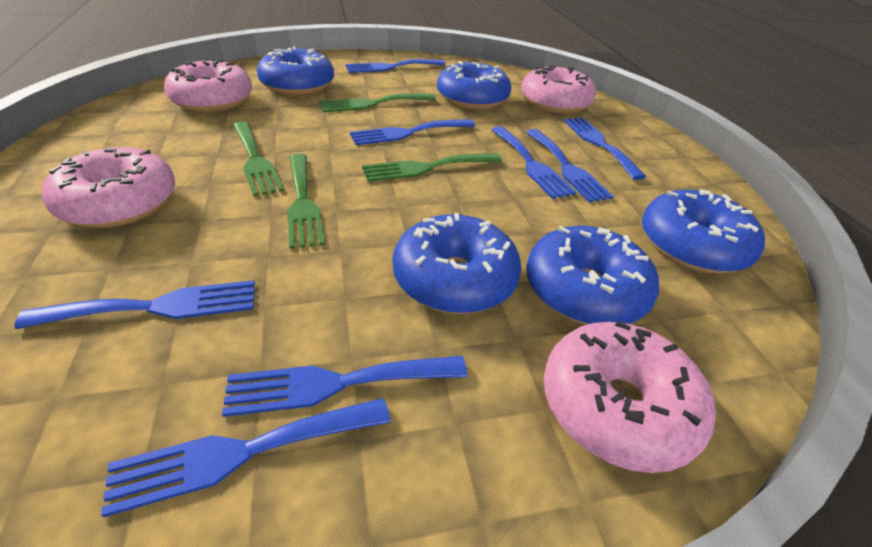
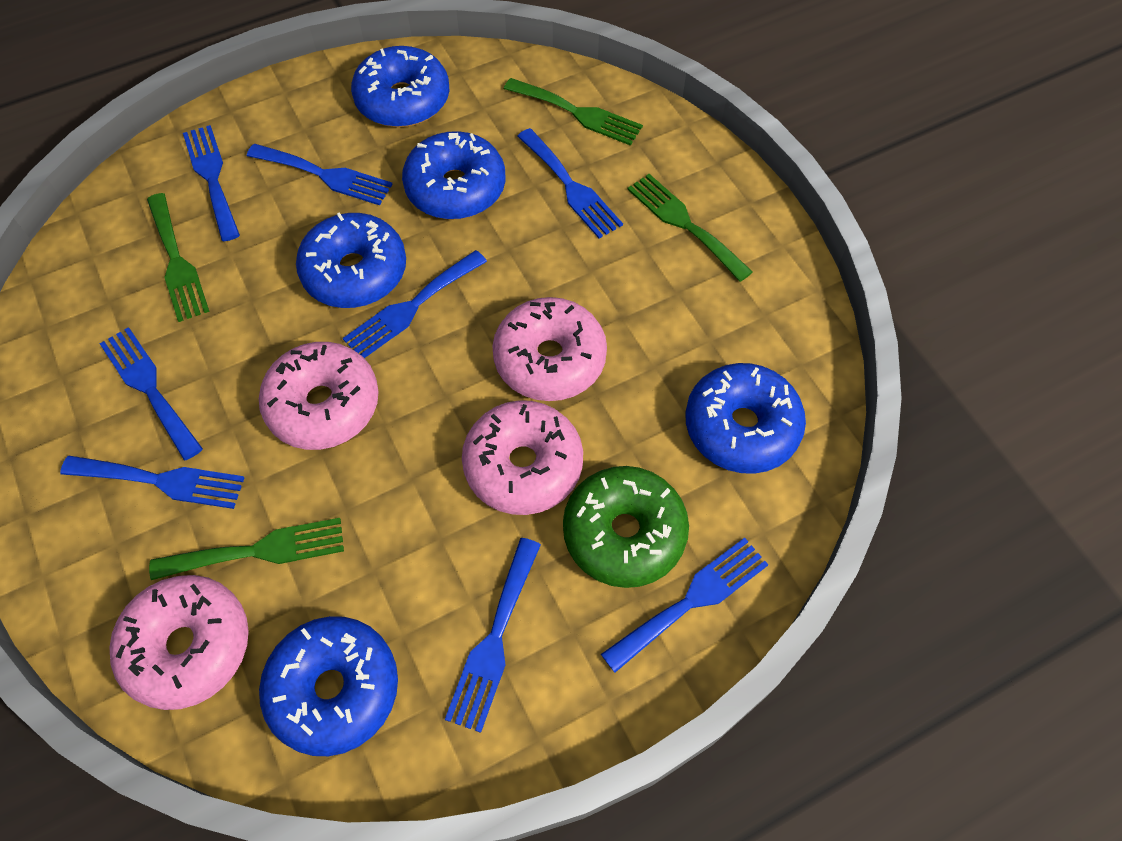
green donut: 0 -> 1

